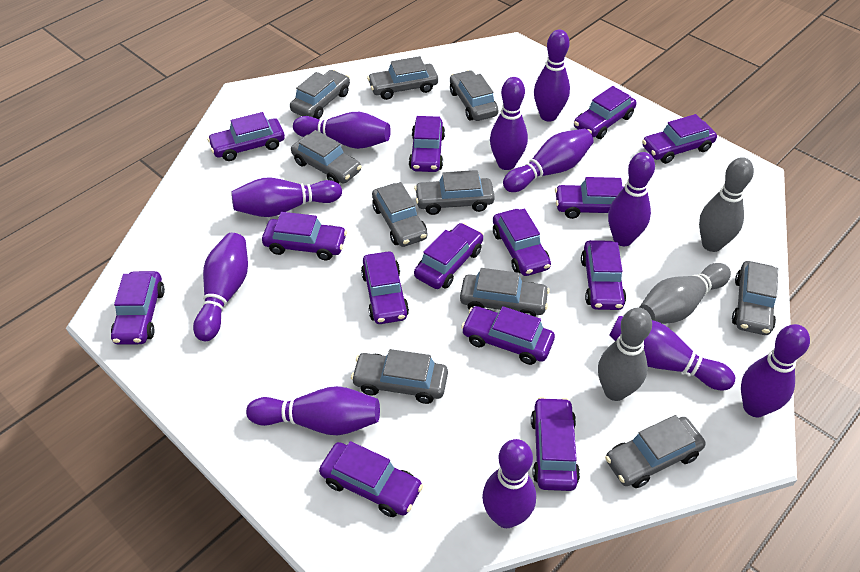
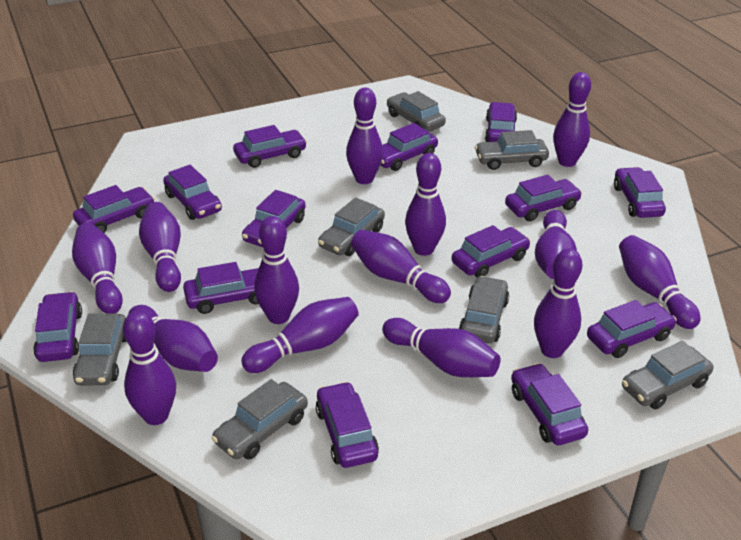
grey bowling pin: 3 -> 0
grey car: 10 -> 7
purple bowling pin: 11 -> 14

